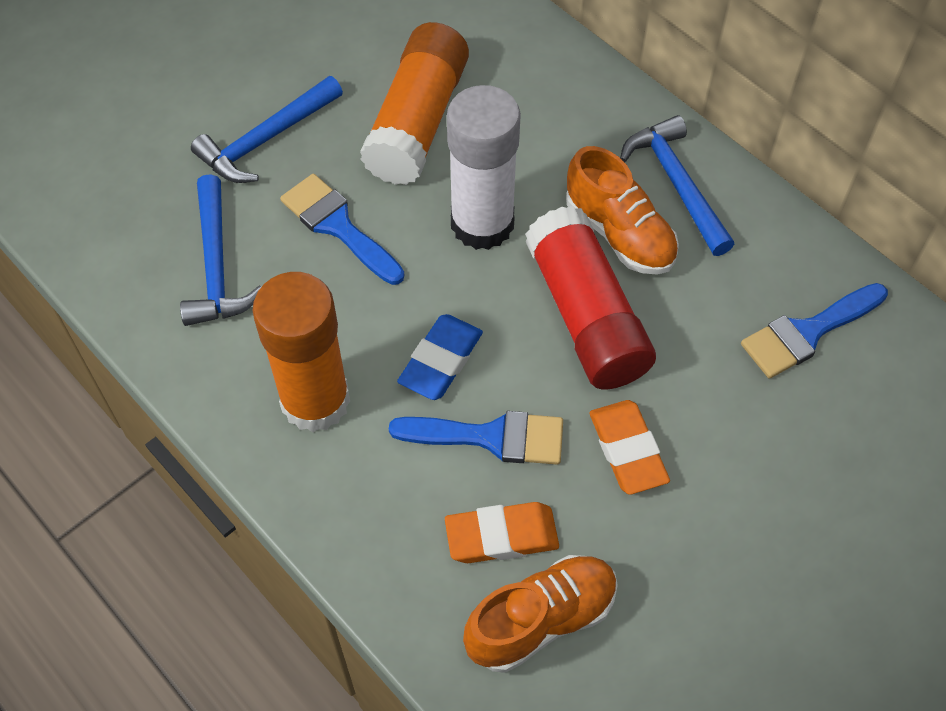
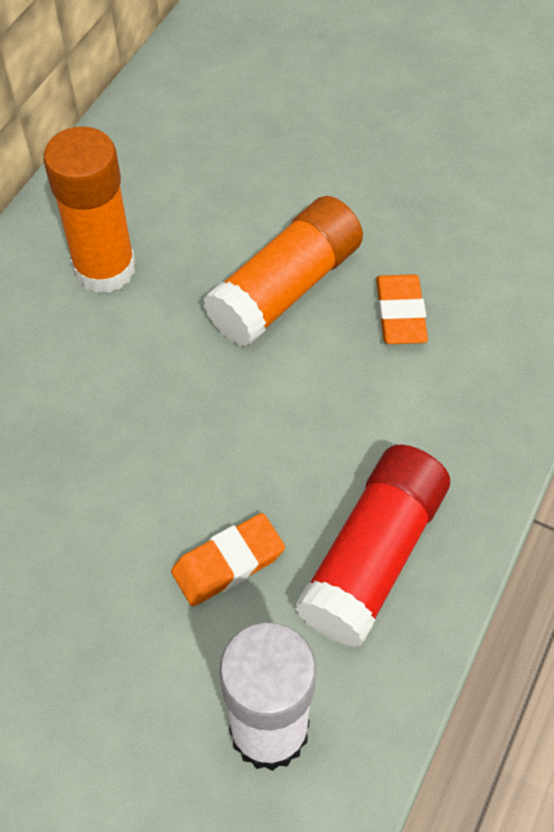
blue brush: 3 -> 0
blue eraser: 1 -> 0
blue hammer: 3 -> 0
orange shoe: 2 -> 0

